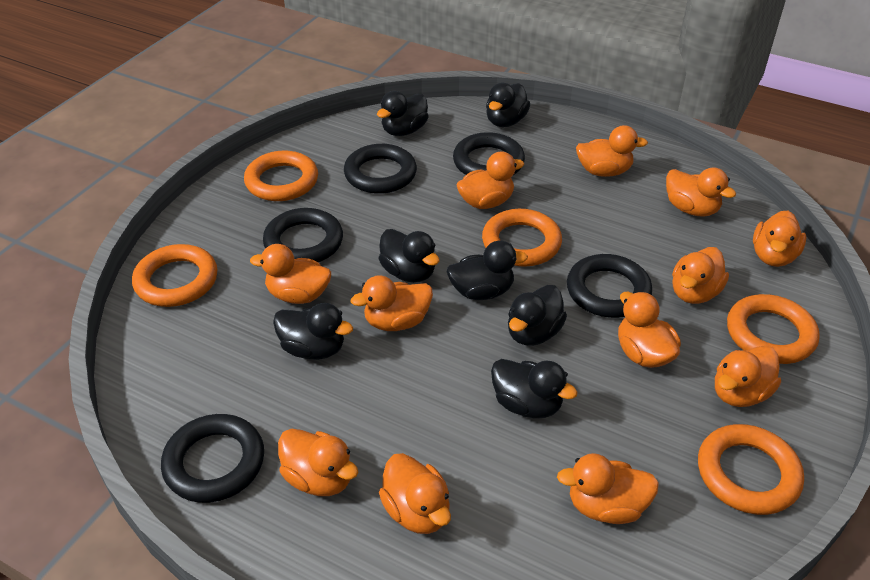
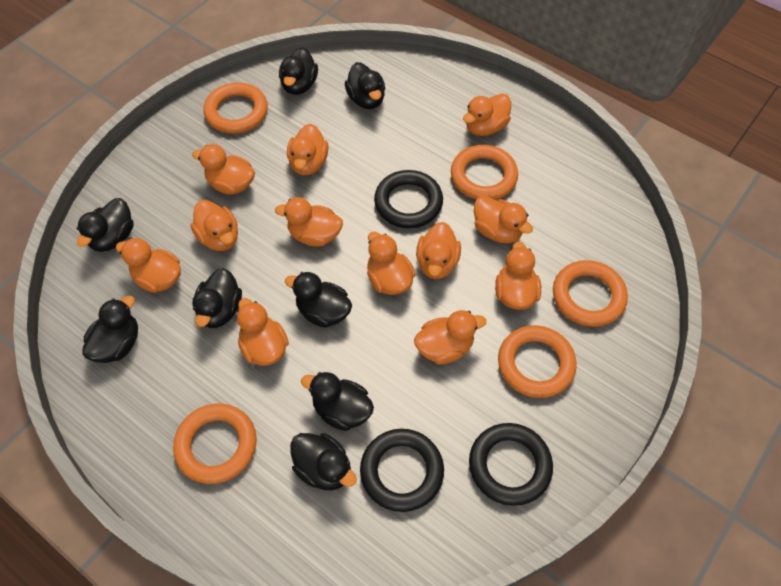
black duck: 7 -> 8
black ring: 5 -> 3

